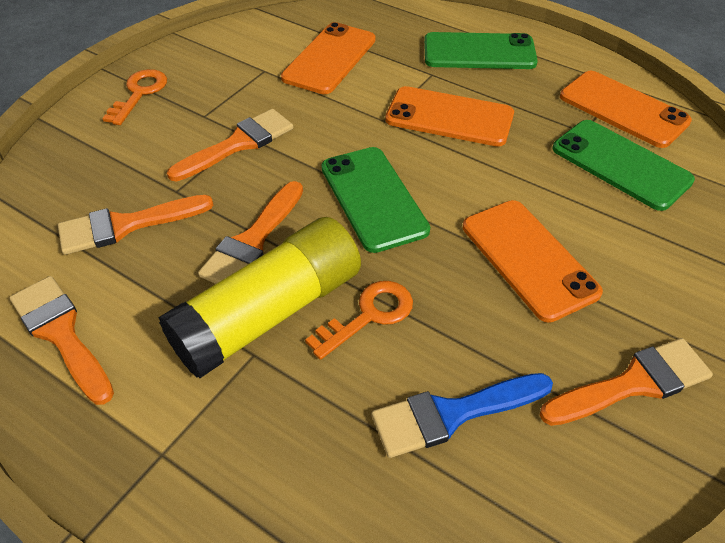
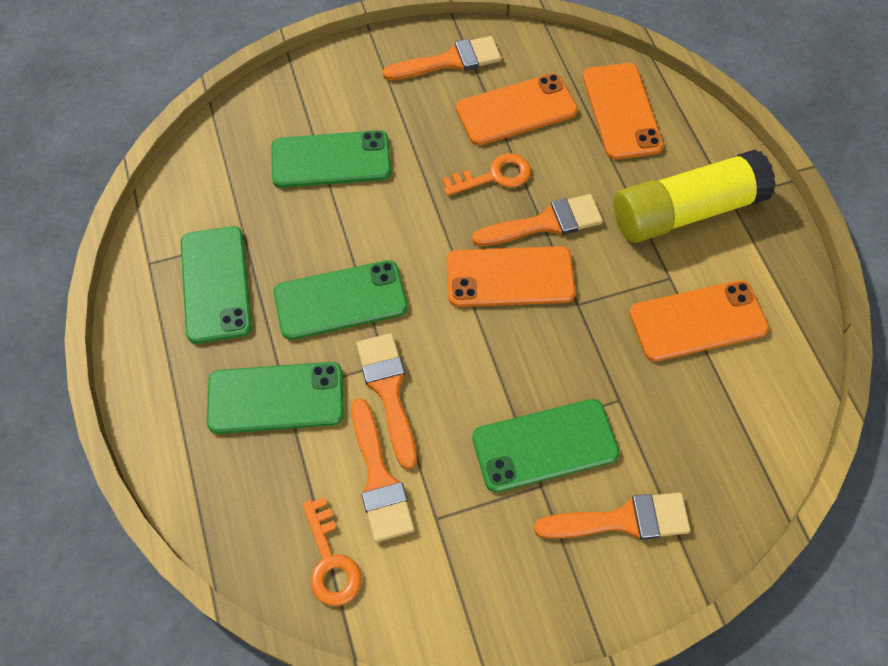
blue brush: 1 -> 0
green phone: 3 -> 5

